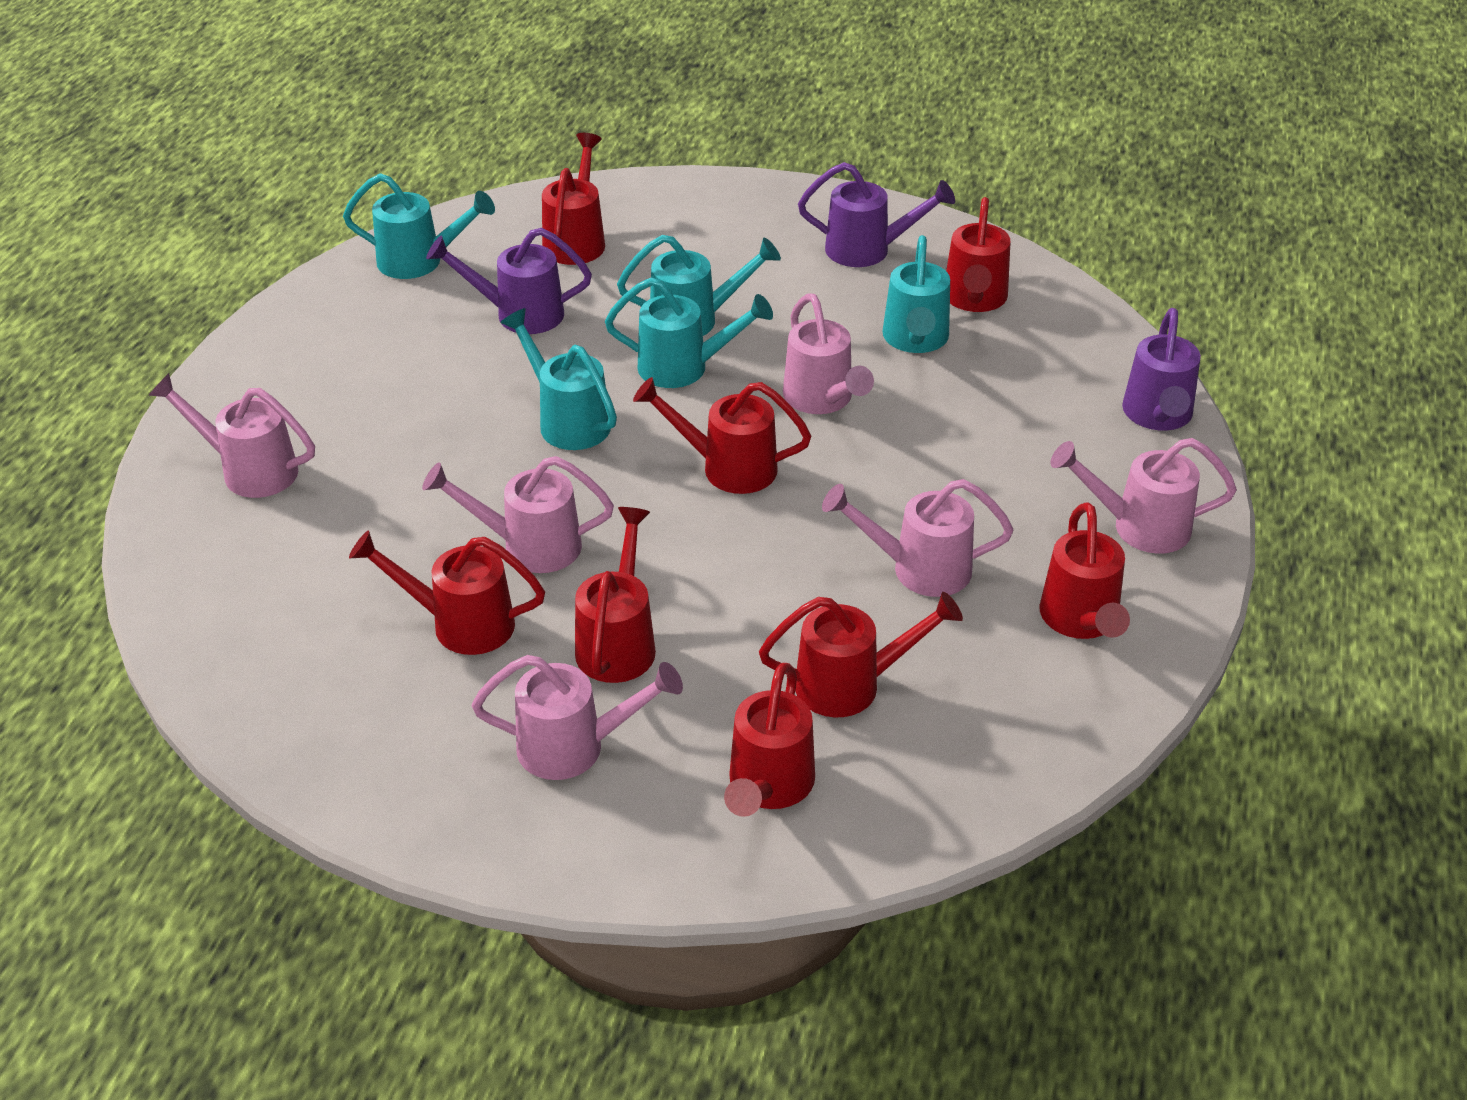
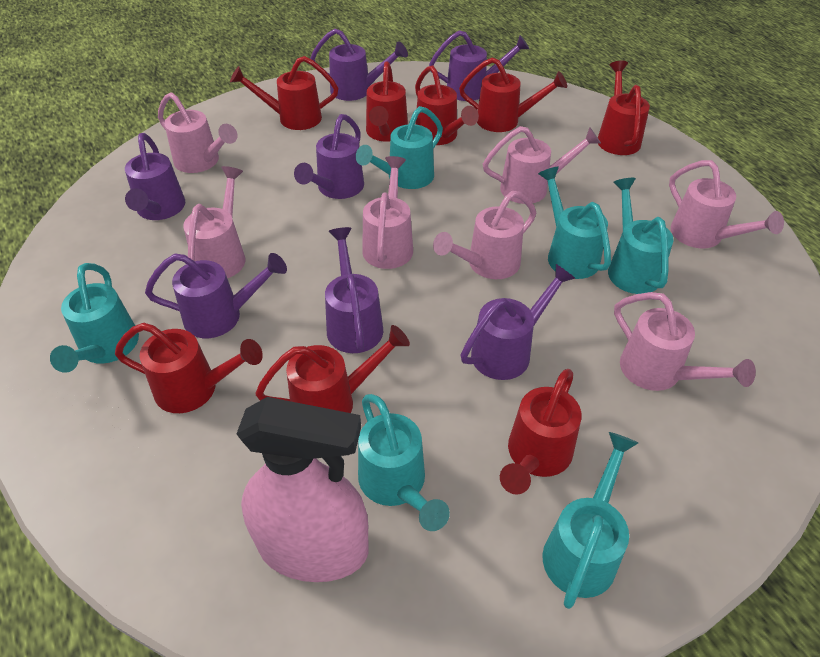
pink spray bottle: 0 -> 1
pink watering can: 6 -> 7
purple watering can: 3 -> 7
turquoise watering can: 5 -> 6

